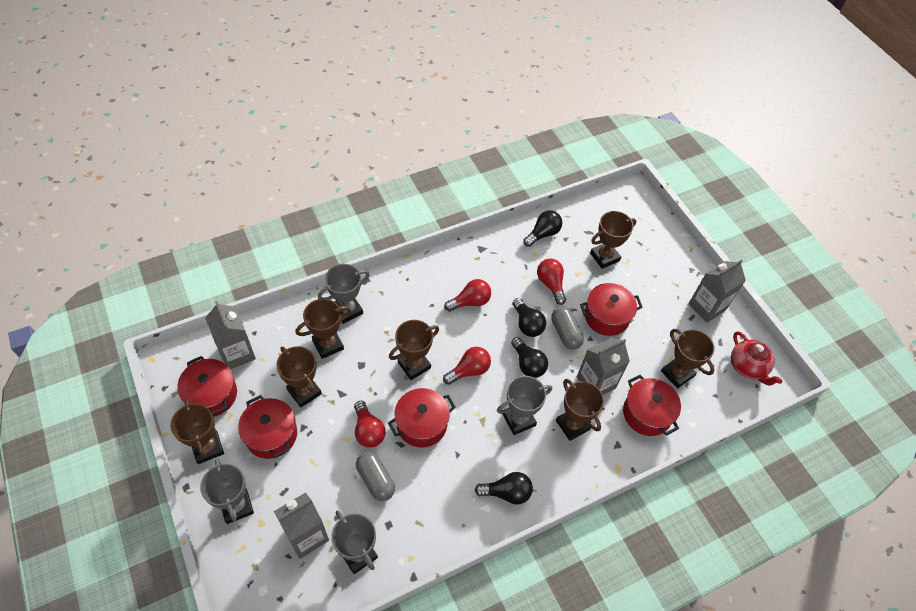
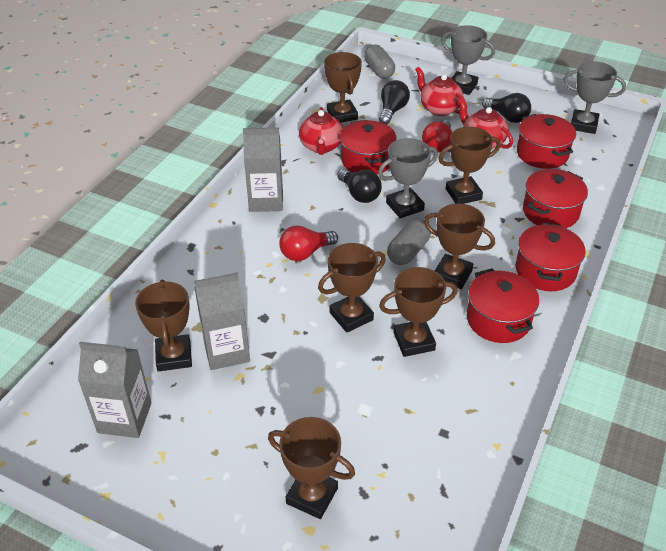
black light bulb: 4 -> 3
grey carton: 4 -> 3
grey trophy: 4 -> 3
red light bulb: 4 -> 2
red teapot: 1 -> 3

